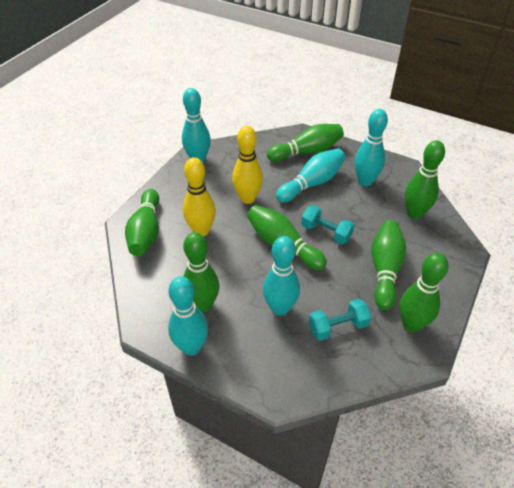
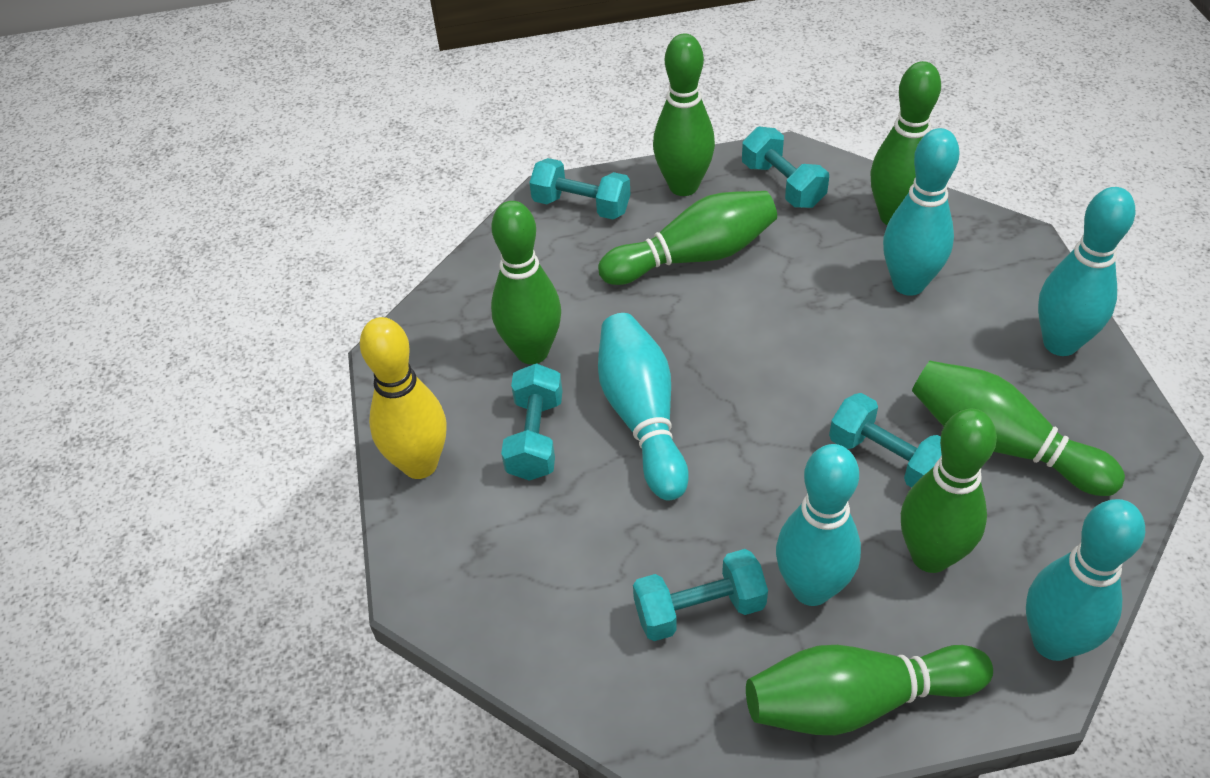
turquoise dumbbell: 2 -> 5
yellow bowling pin: 2 -> 1

